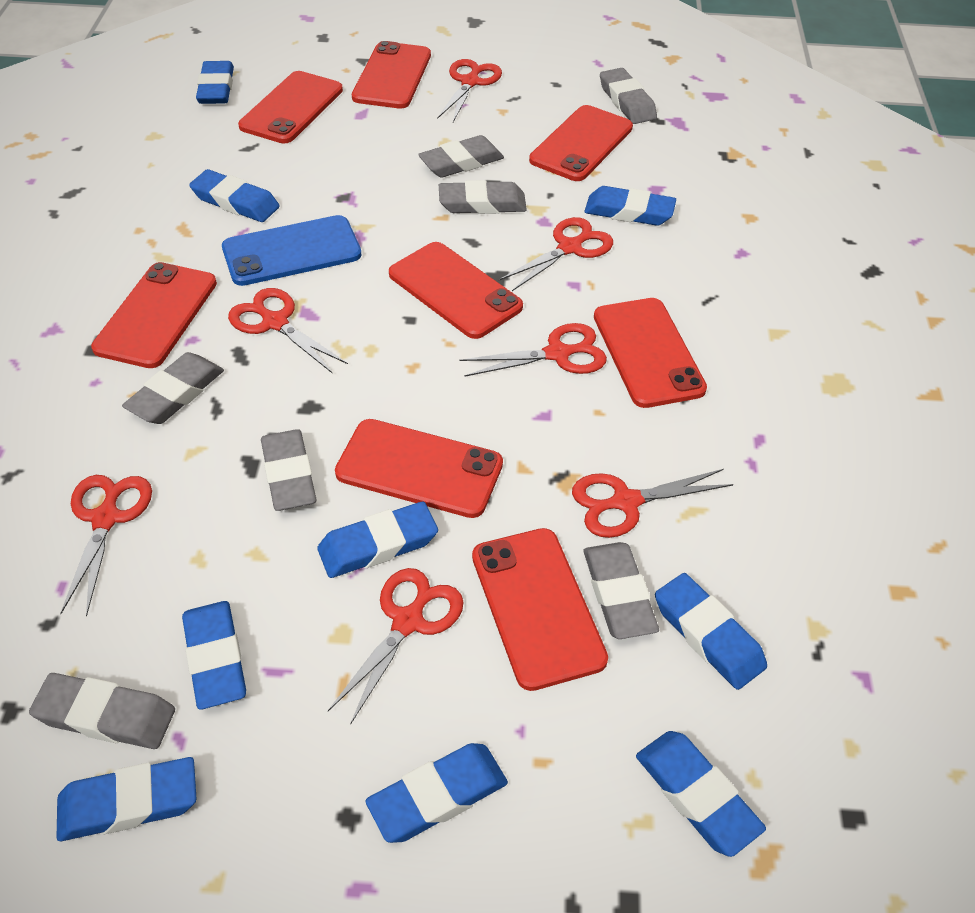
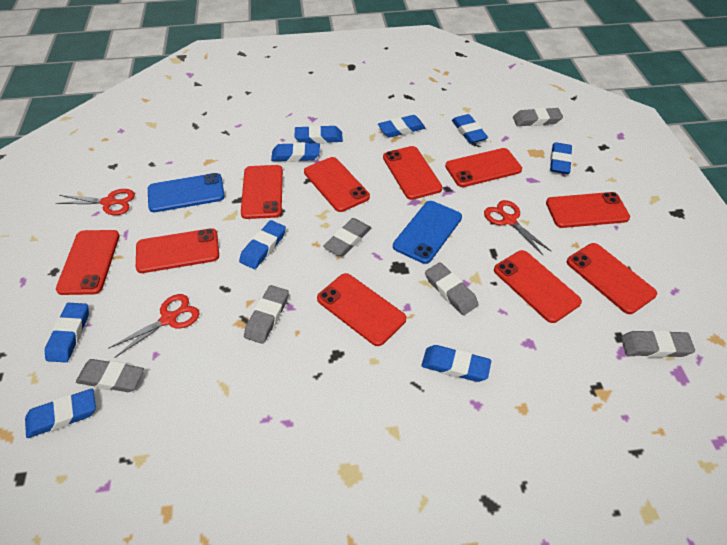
blue phone: 1 -> 2
grey eraser: 7 -> 6
red phone: 8 -> 10
red scissors: 7 -> 3

